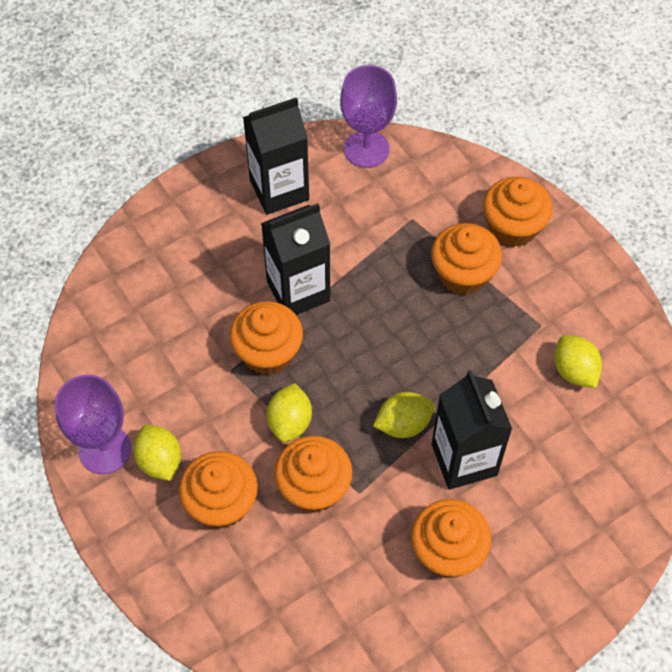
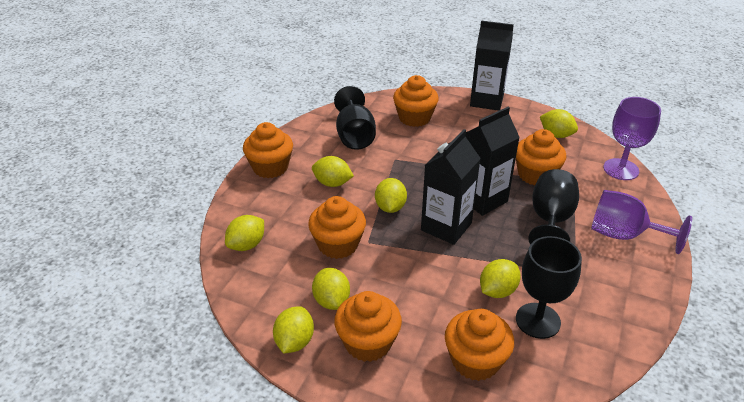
black goblet: 0 -> 3
yellow lemon: 4 -> 7

